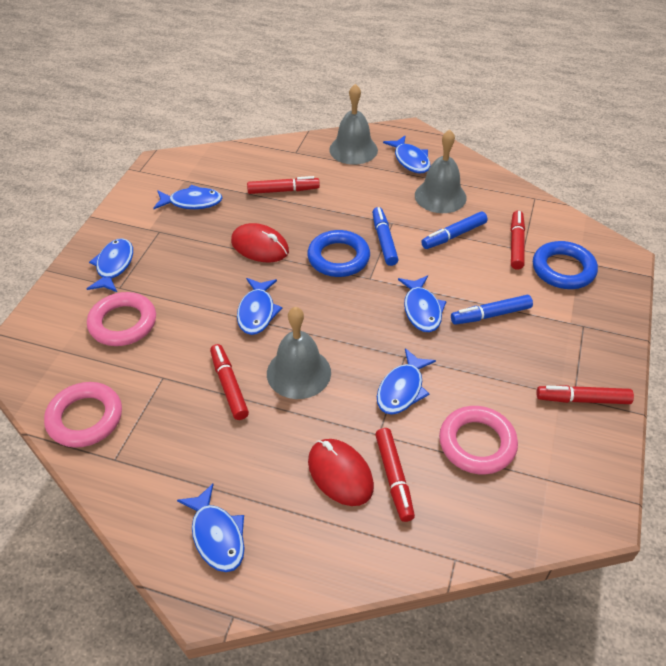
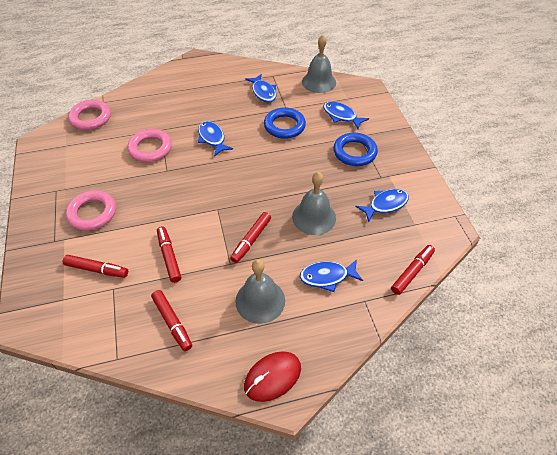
blue fish: 7 -> 5
blue marker: 3 -> 0
red mouse: 2 -> 1

